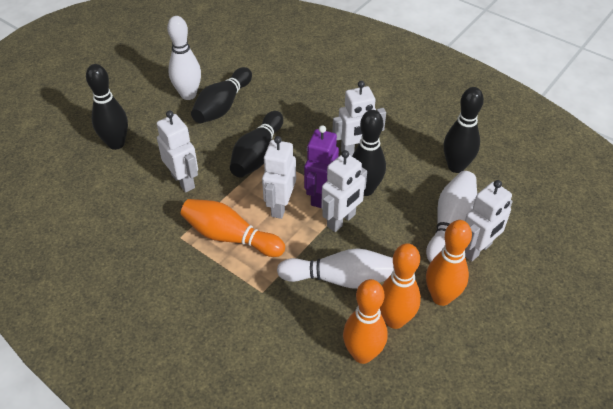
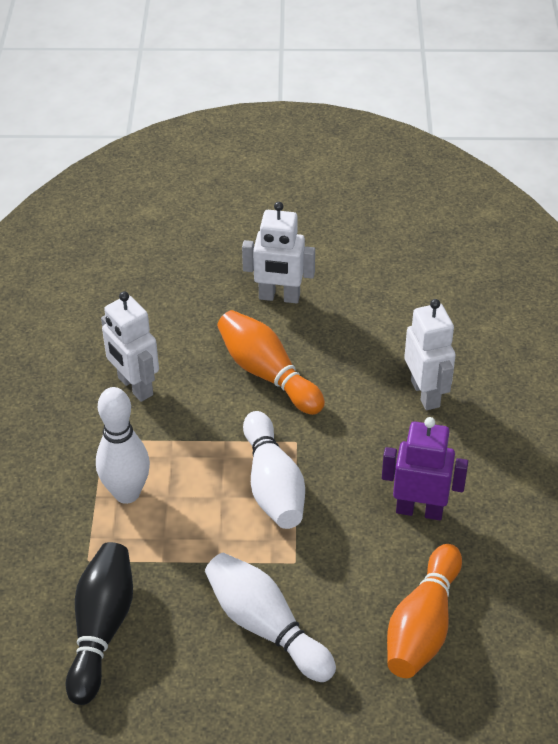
black bowling pin: 5 -> 1
orange bowling pin: 4 -> 2
white robot: 5 -> 3

